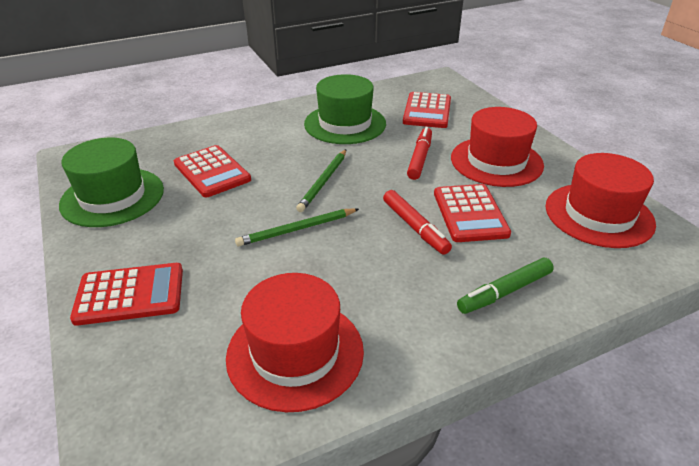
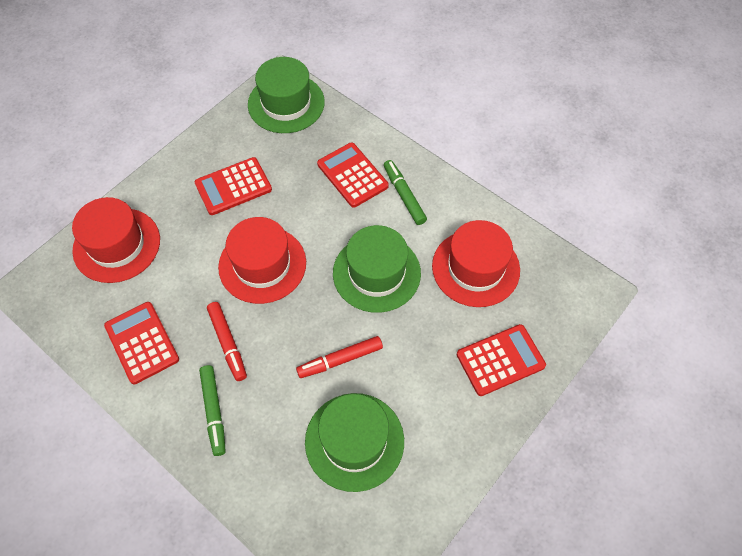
green hat: 2 -> 3
green marker: 1 -> 2
green pencil: 2 -> 0

